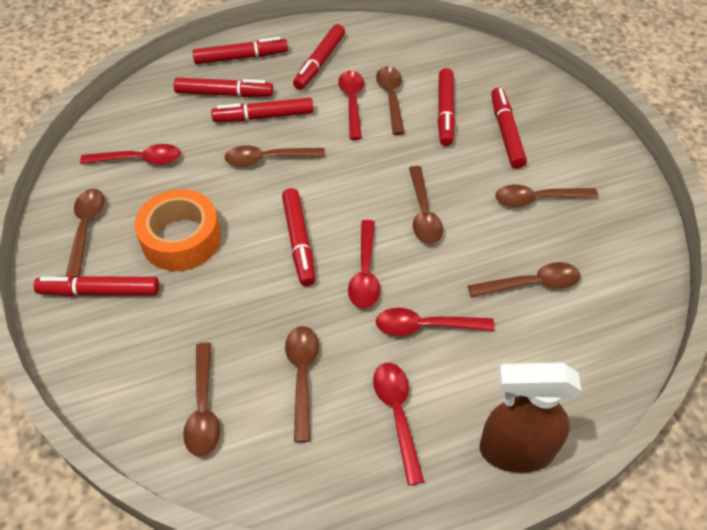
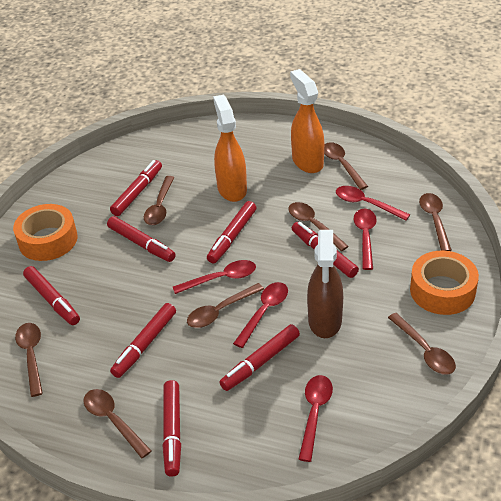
orange spray bottle: 0 -> 2
orange tape: 1 -> 2

